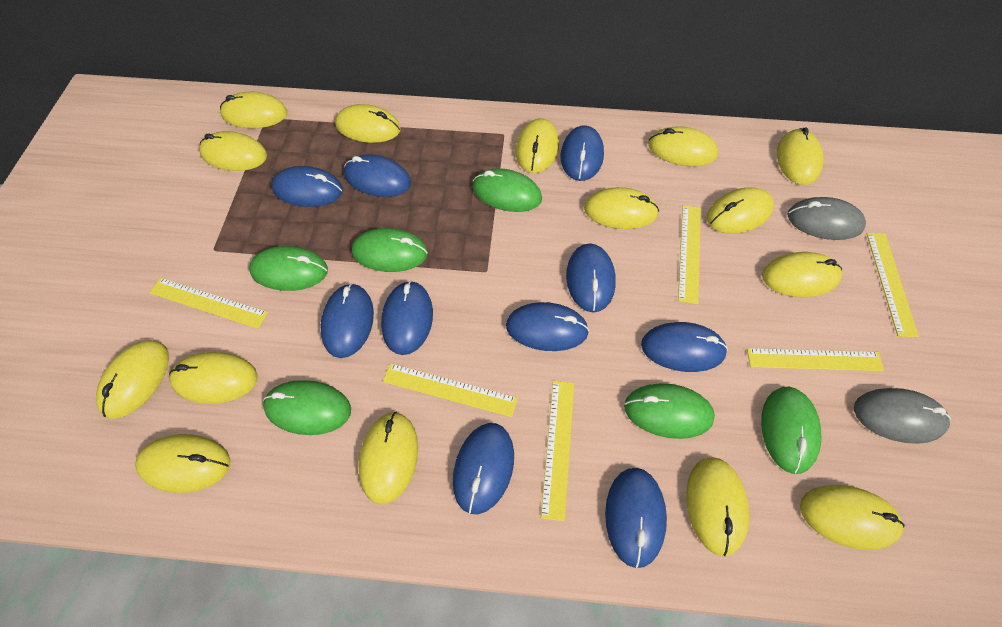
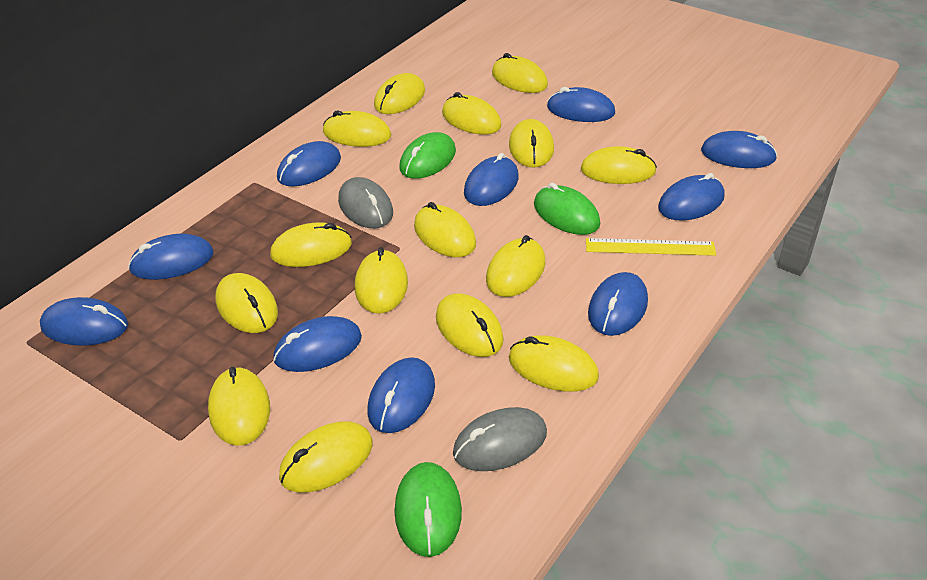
green mouse: 6 -> 3
yellow ruler: 6 -> 1

